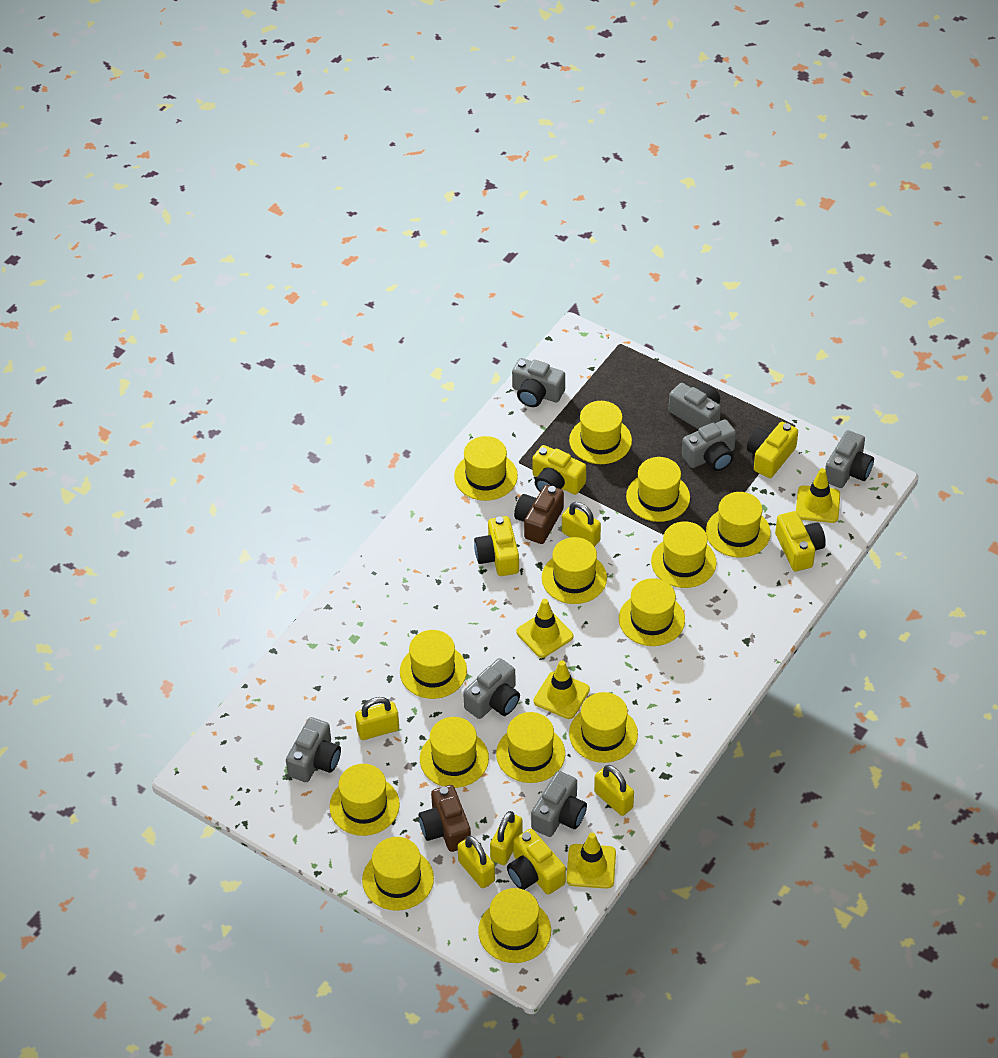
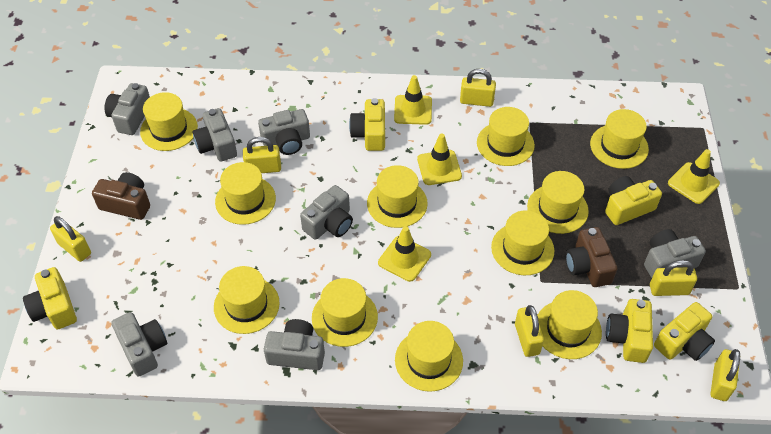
yellow hat: 14 -> 11
yellow padlock: 5 -> 6

